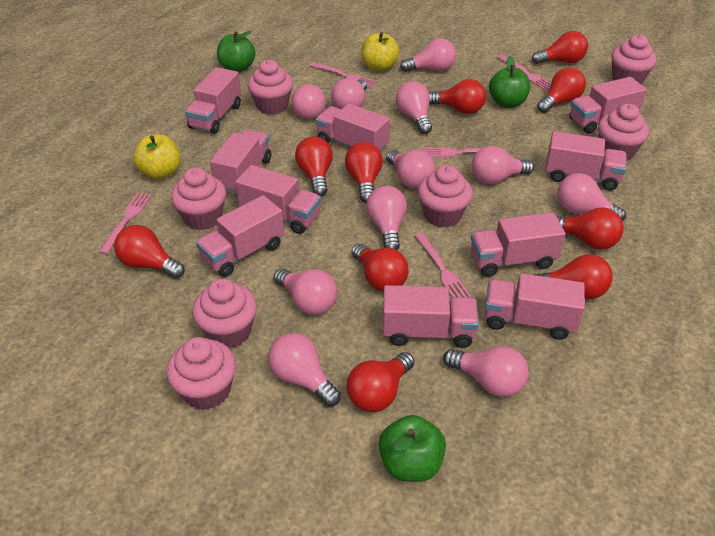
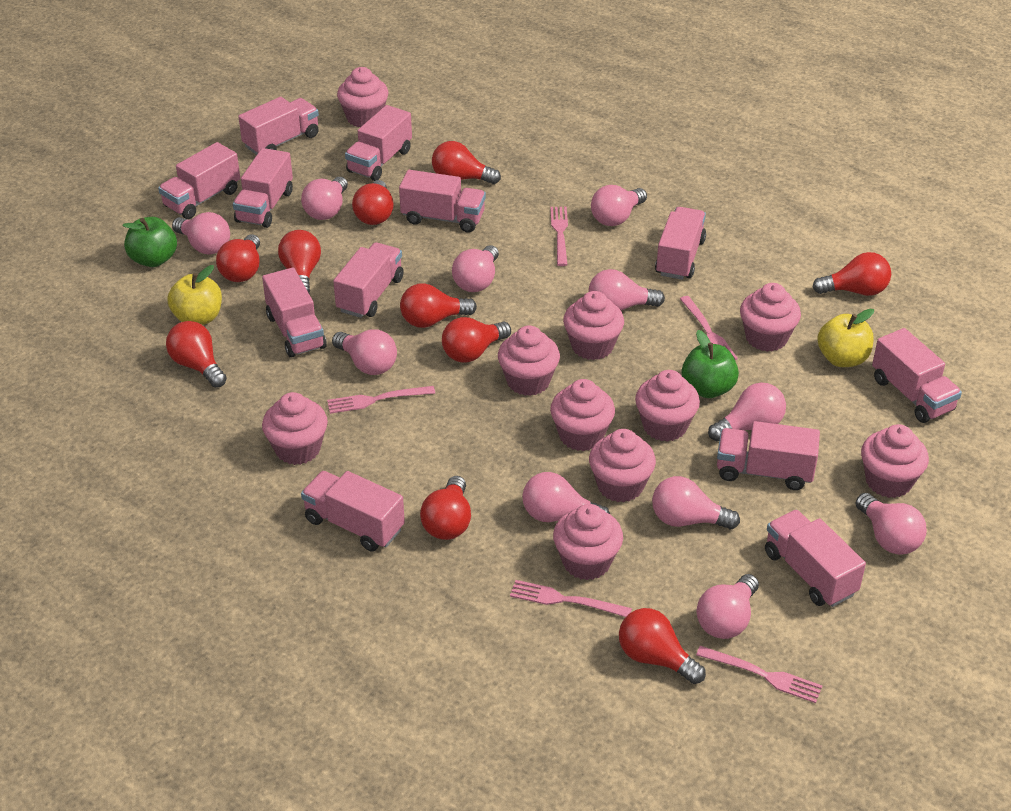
green apple: 3 -> 2
pink cupcake: 7 -> 10
pink truck: 10 -> 12

